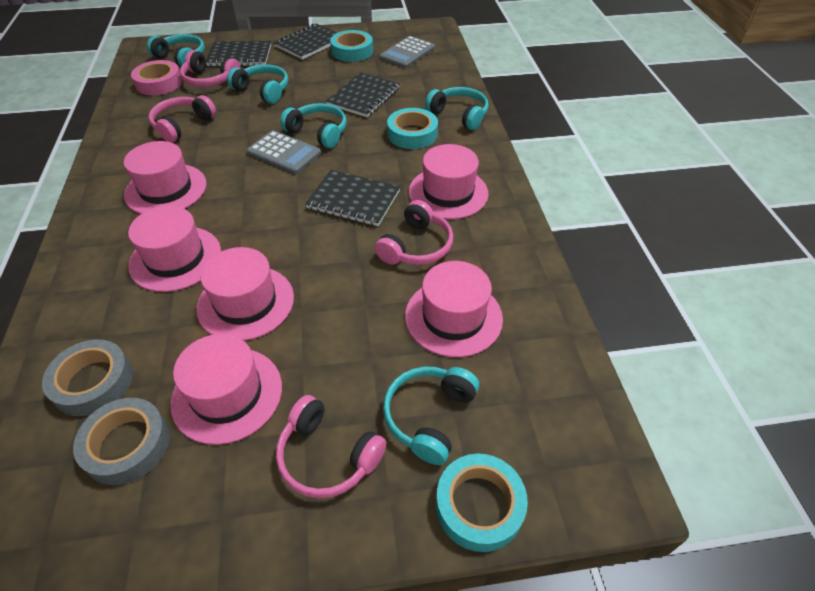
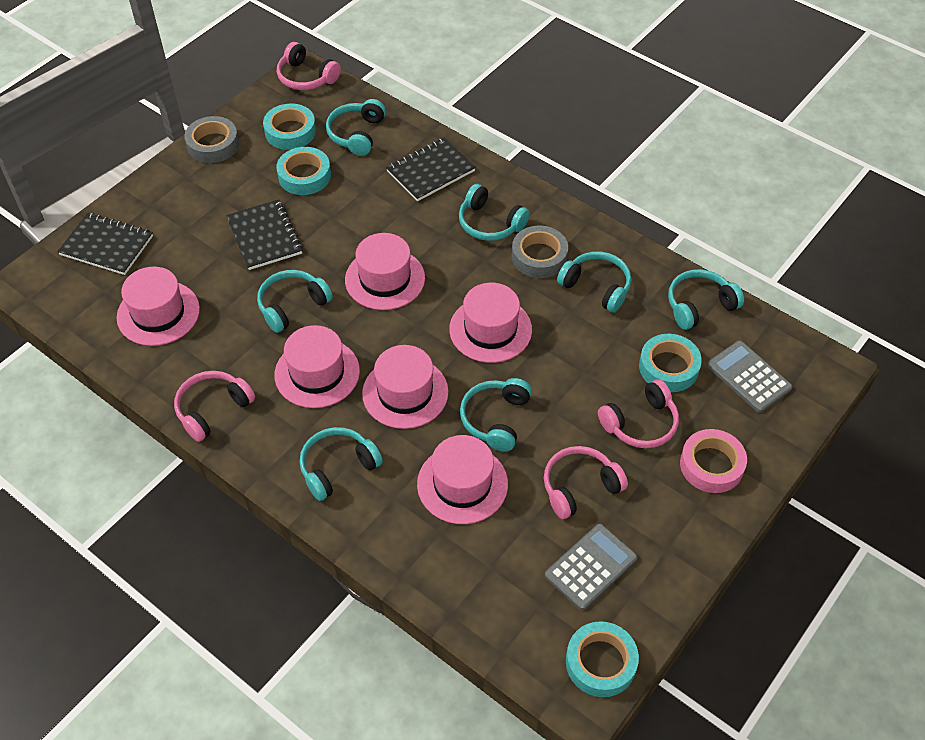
black notebook: 4 -> 3
turquoise headphones: 5 -> 7
turquoise tape: 3 -> 4

